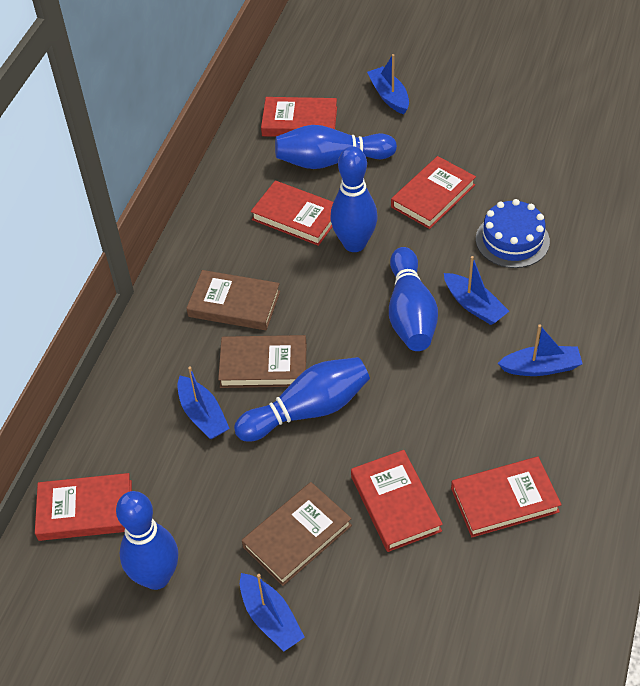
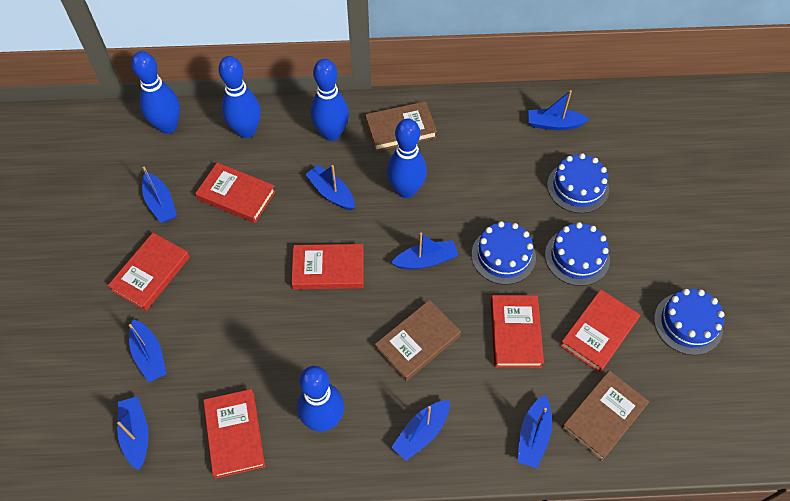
blue boat: 5 -> 8
blue cake: 1 -> 4

